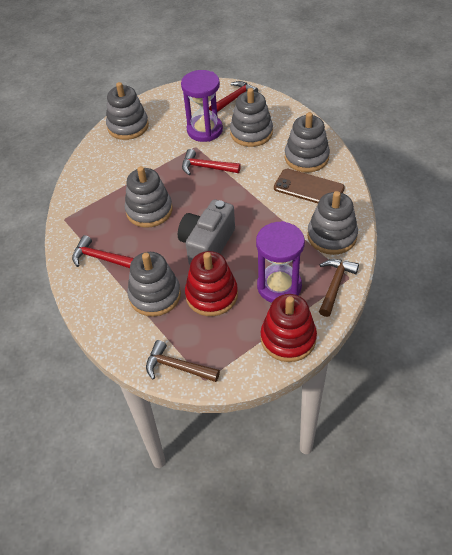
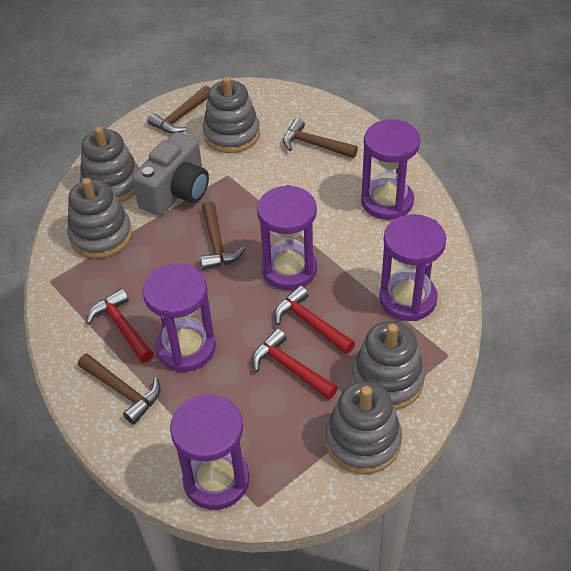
brown hammer: 2 -> 4
brown phone: 1 -> 0
grey stacking toy: 6 -> 5
purple hourglass: 2 -> 5
red stacking toy: 2 -> 0

